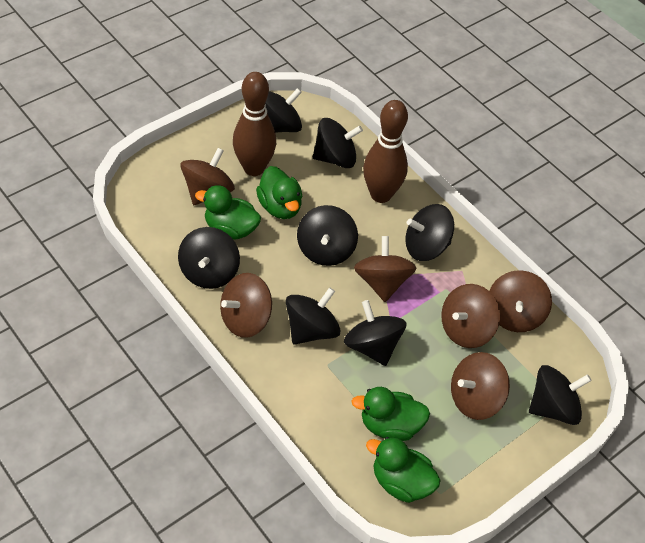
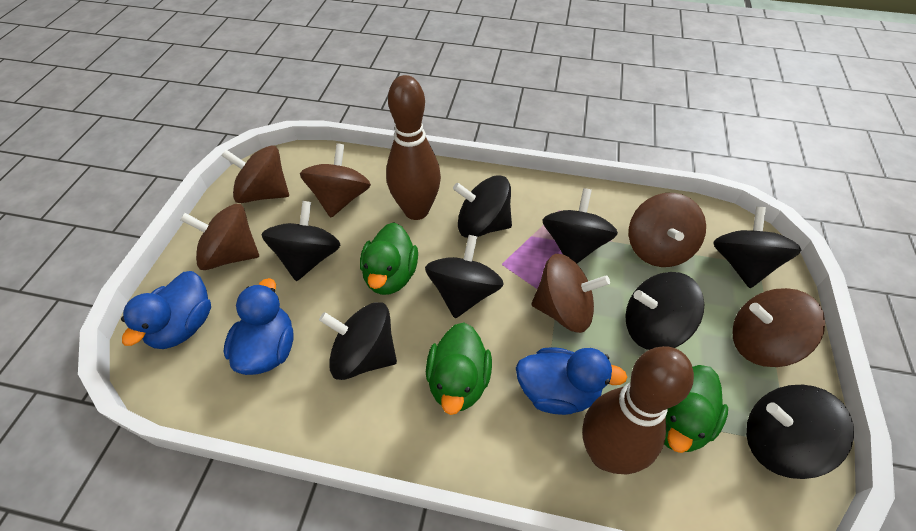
blue duck: 0 -> 3
green duck: 4 -> 3

